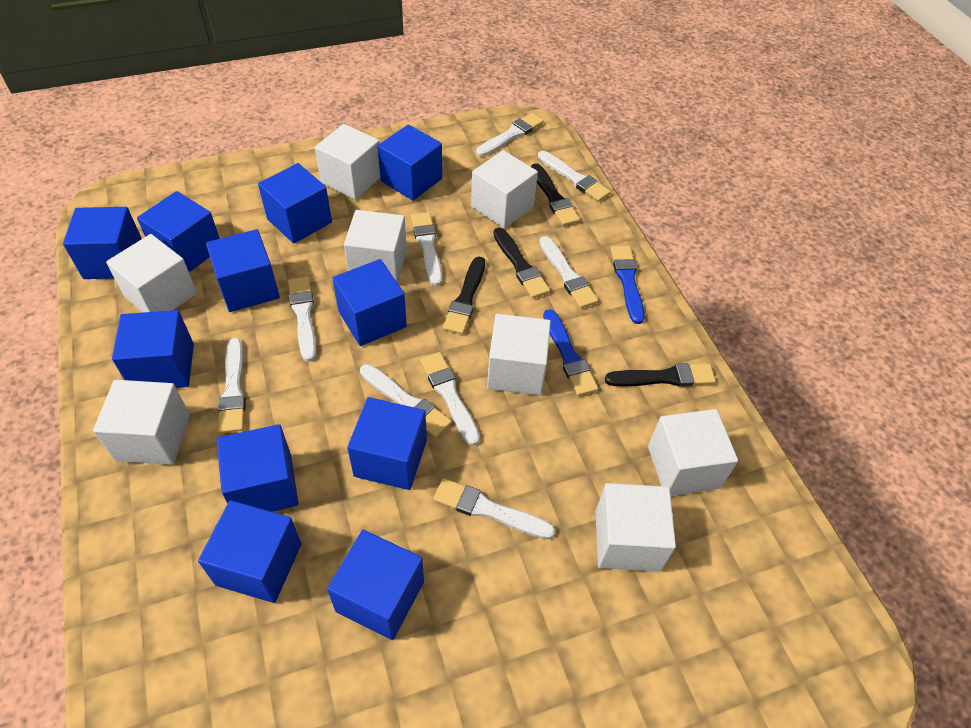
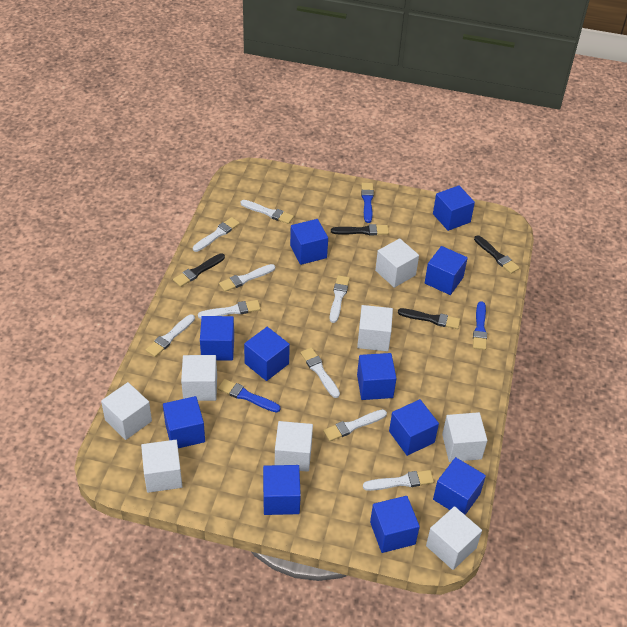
blue brush: 2 -> 3

